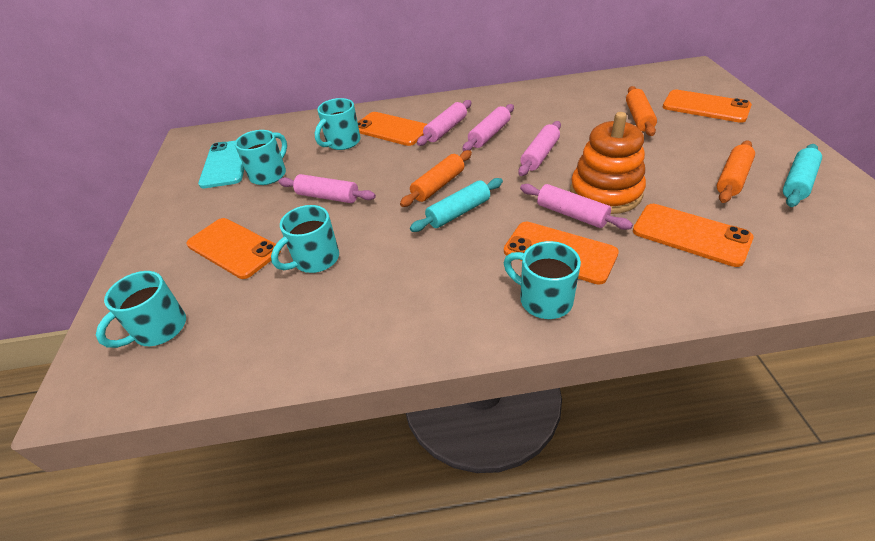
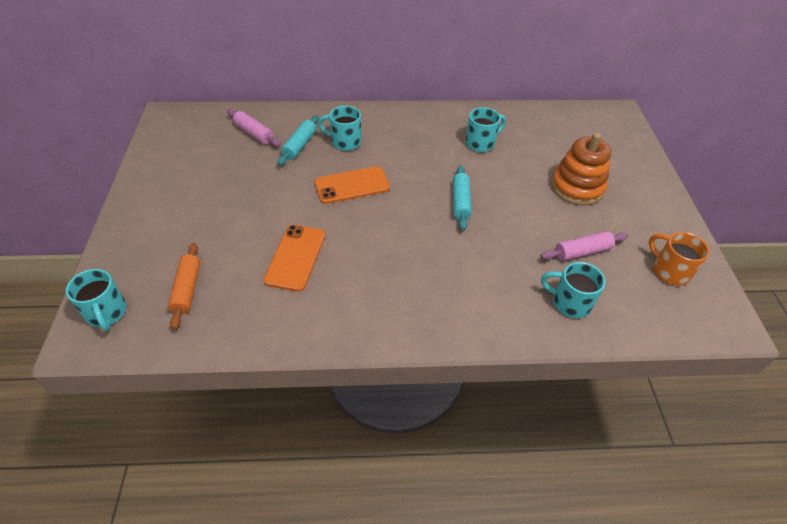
orange mug: 0 -> 1
orange phone: 5 -> 2
orange rolling pin: 3 -> 1
pink rolling pin: 5 -> 2
turquoise mug: 5 -> 4
turquoise phone: 1 -> 0

